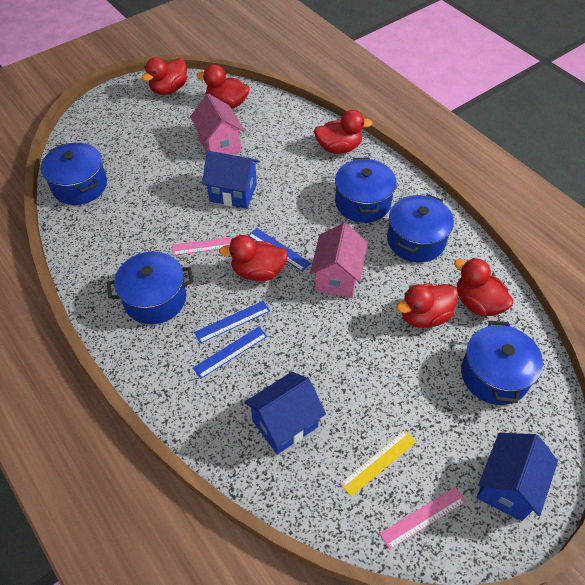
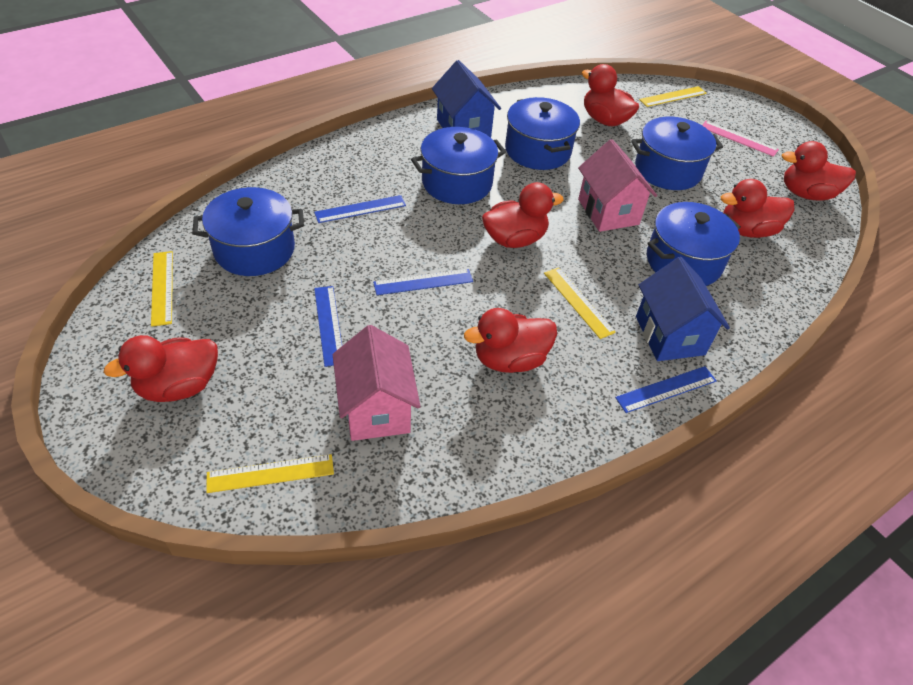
blue house: 3 -> 2
blue ruler: 3 -> 4
pink ruler: 2 -> 1
yellow ruler: 1 -> 4

